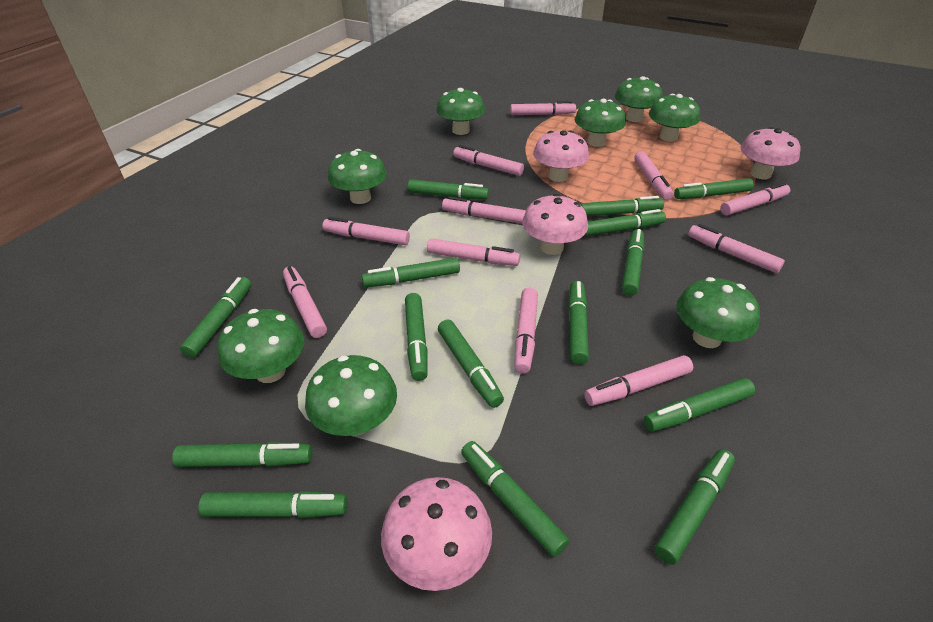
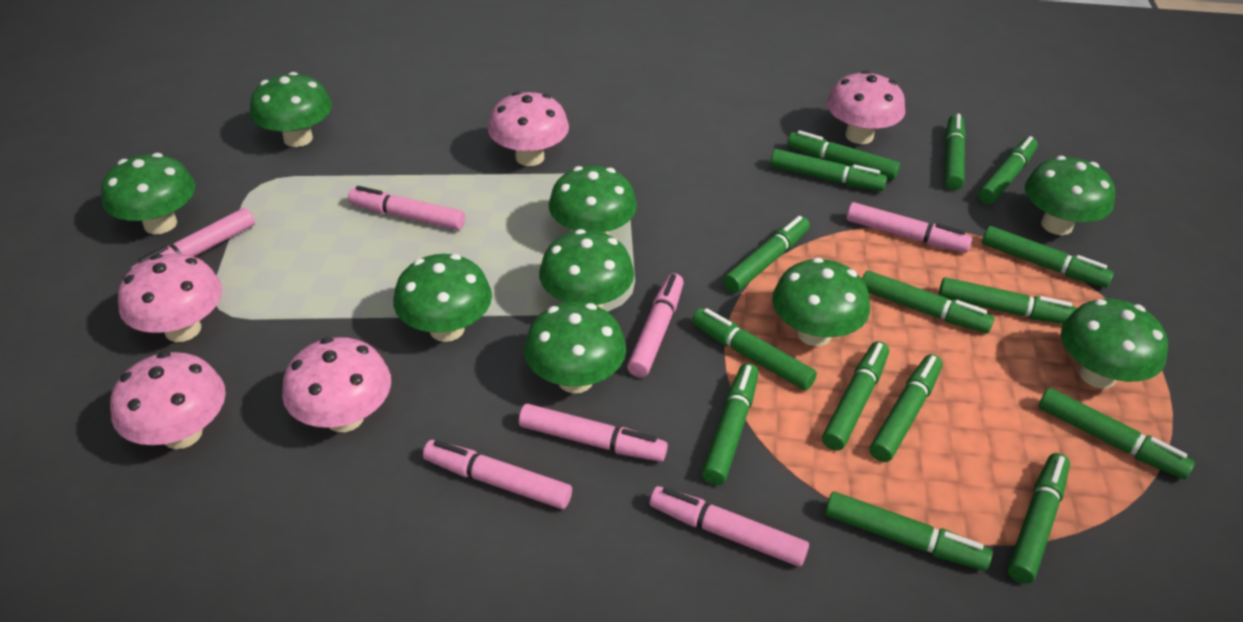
green mushroom: 8 -> 9
pink marker: 11 -> 7
pink mushroom: 4 -> 5

